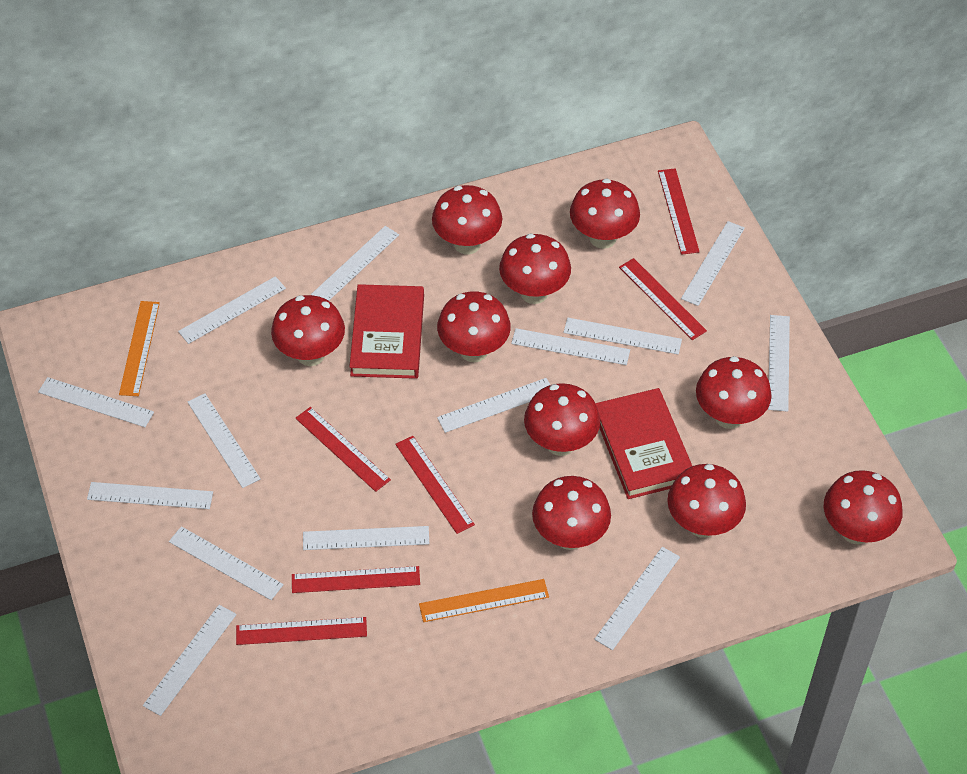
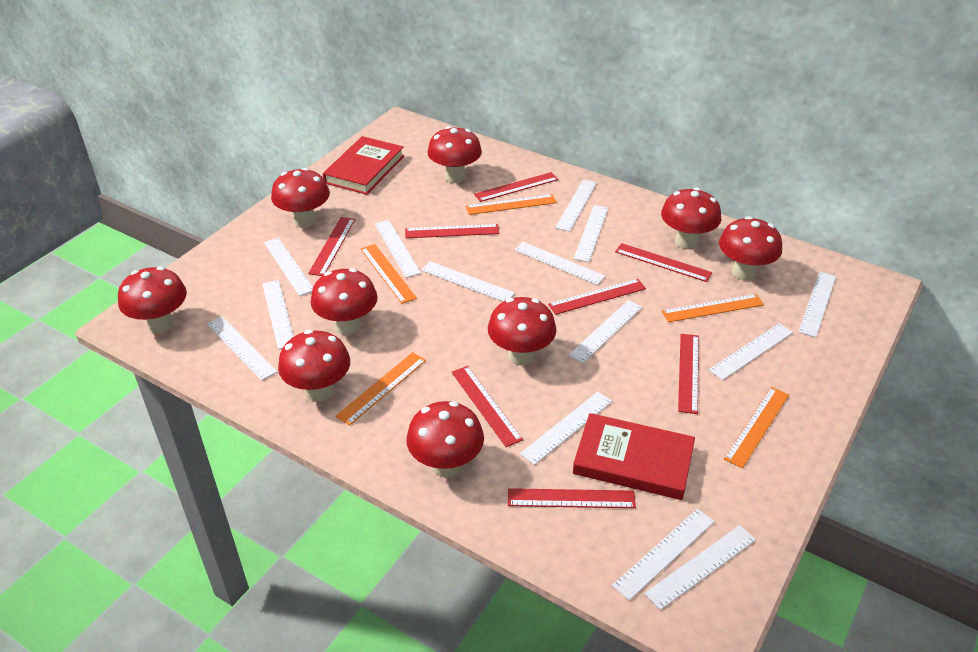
orange ruler: 2 -> 5
red mushroom: 10 -> 9
red ruler: 6 -> 8

